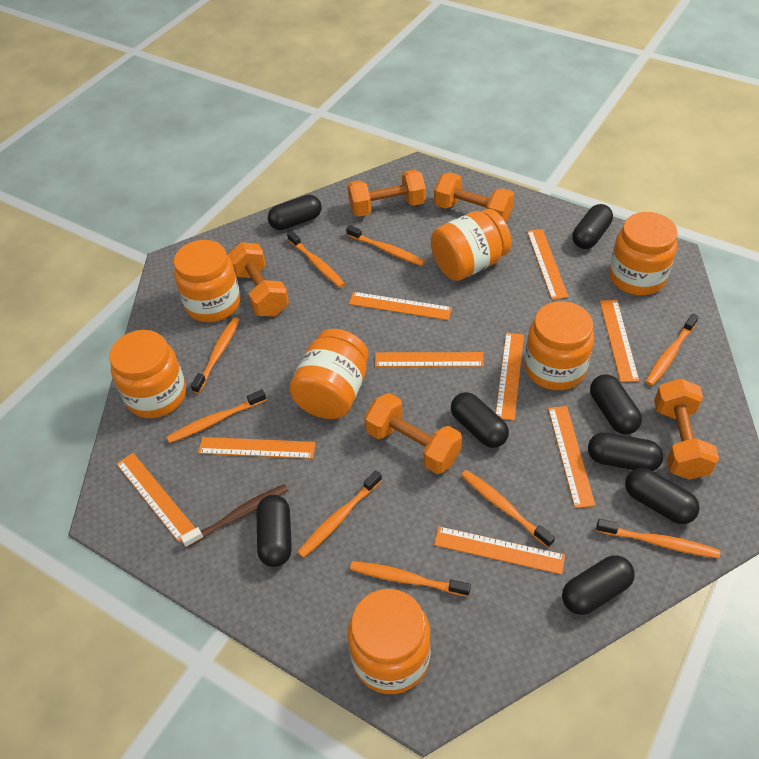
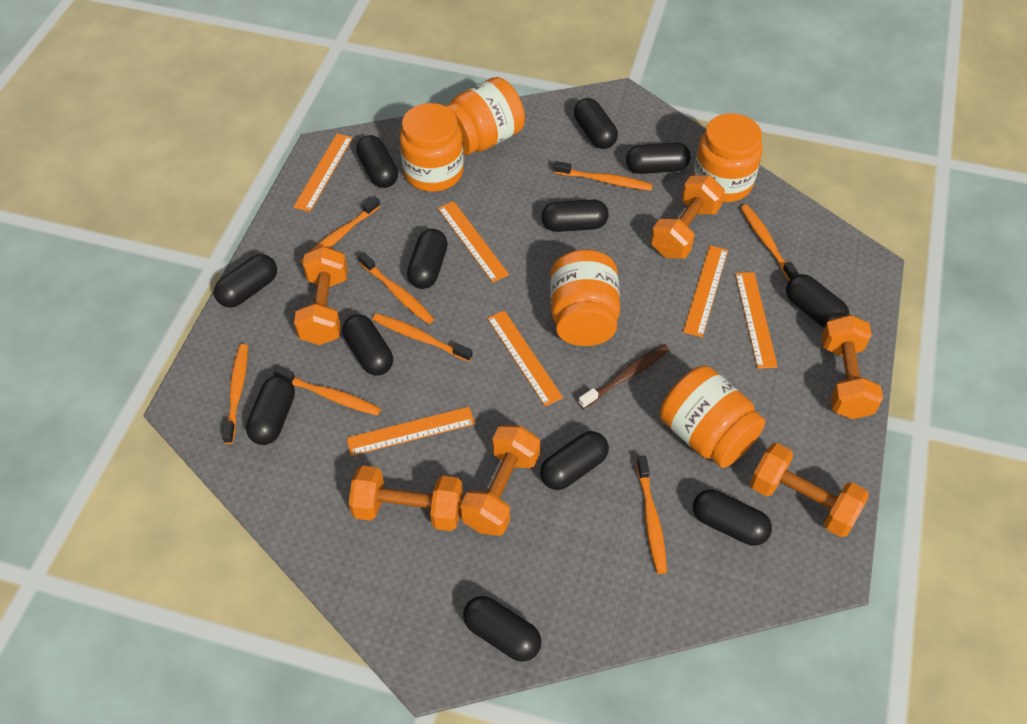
black capsule: 8 -> 12
orange dumbbell: 5 -> 6
orange jar: 7 -> 5
orange ruler: 9 -> 6
orange toothbrush: 9 -> 8

